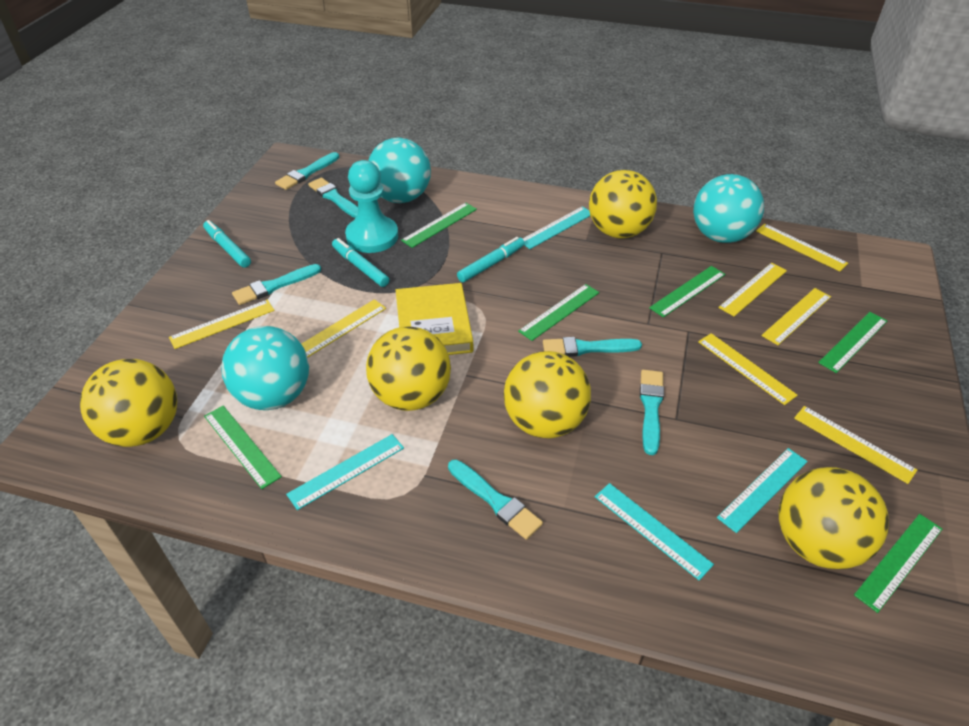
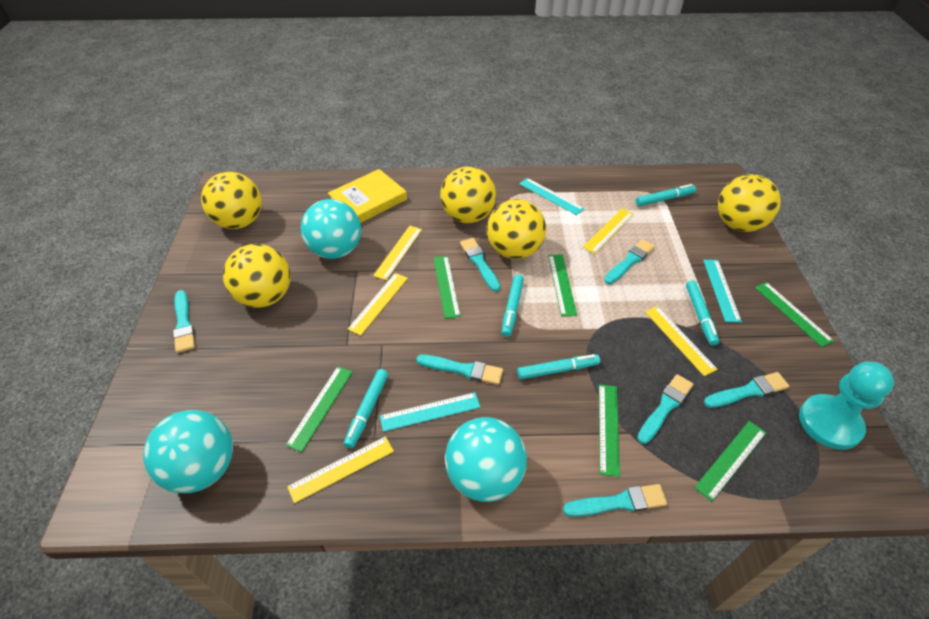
turquoise brush: 6 -> 7
turquoise marker: 3 -> 5
turquoise ruler: 4 -> 3
yellow ruler: 7 -> 5

